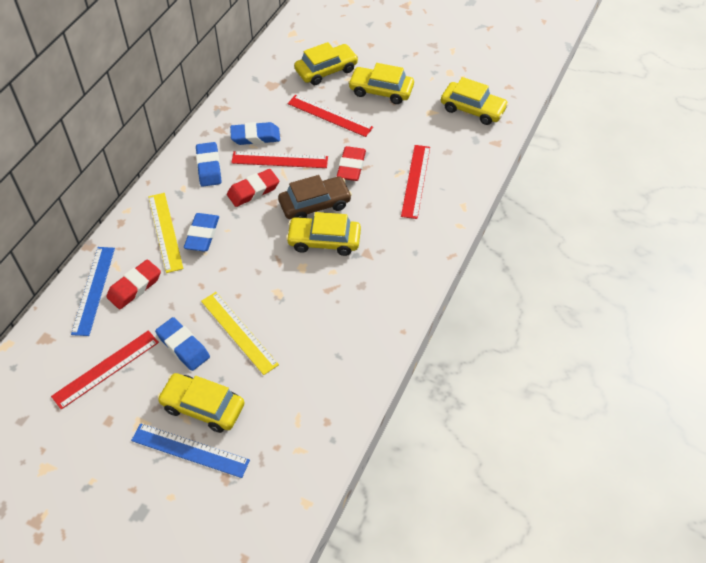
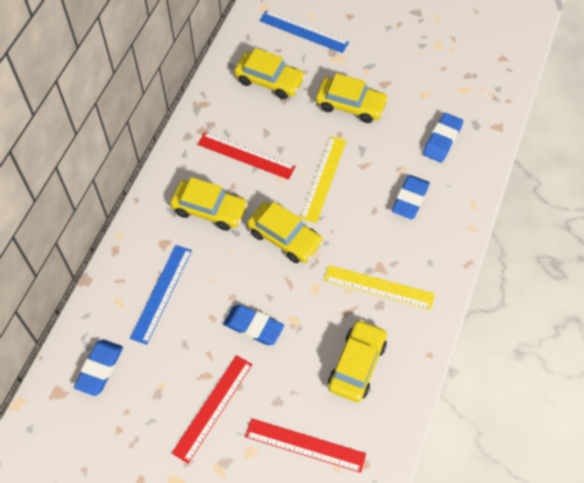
brown car: 1 -> 0
red eraser: 3 -> 0
red ruler: 4 -> 3

